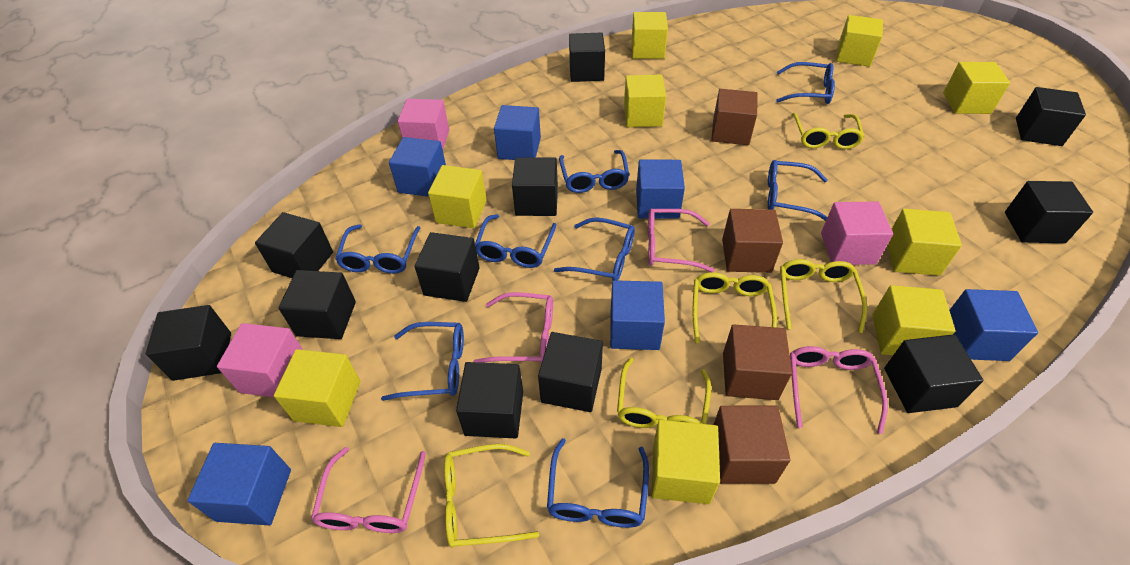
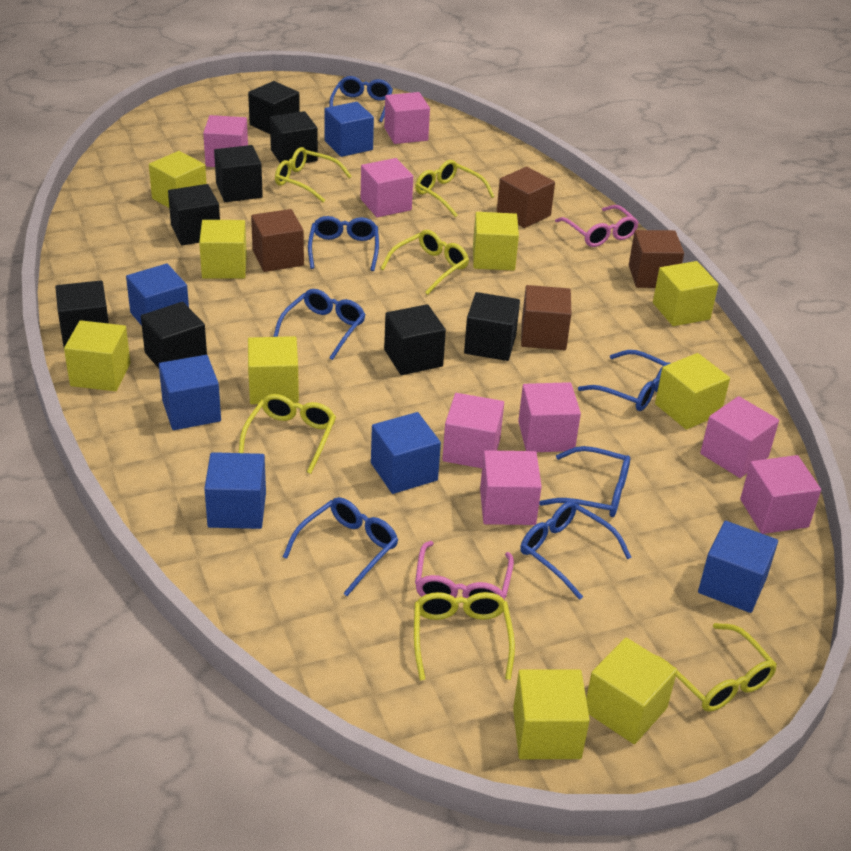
black cube: 11 -> 8
blue glasses: 8 -> 7
pink cube: 3 -> 8
pink glasses: 4 -> 2
yellow glasses: 5 -> 6

